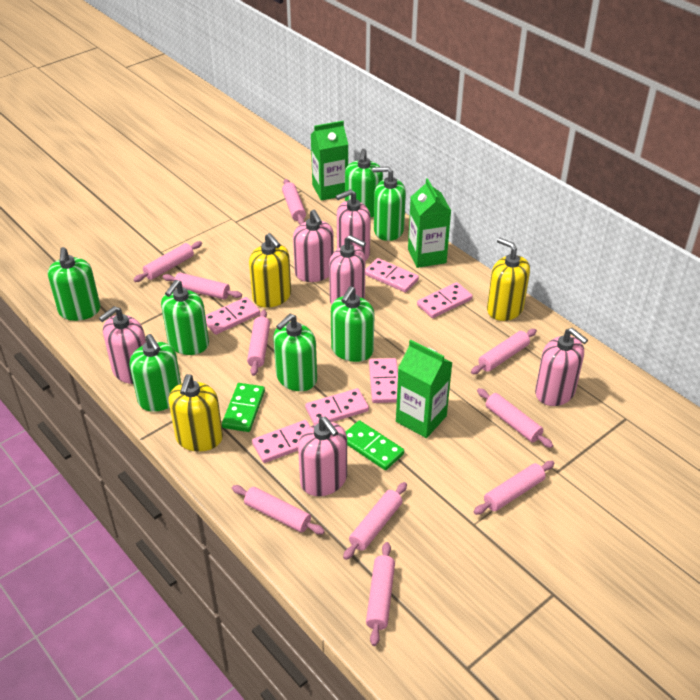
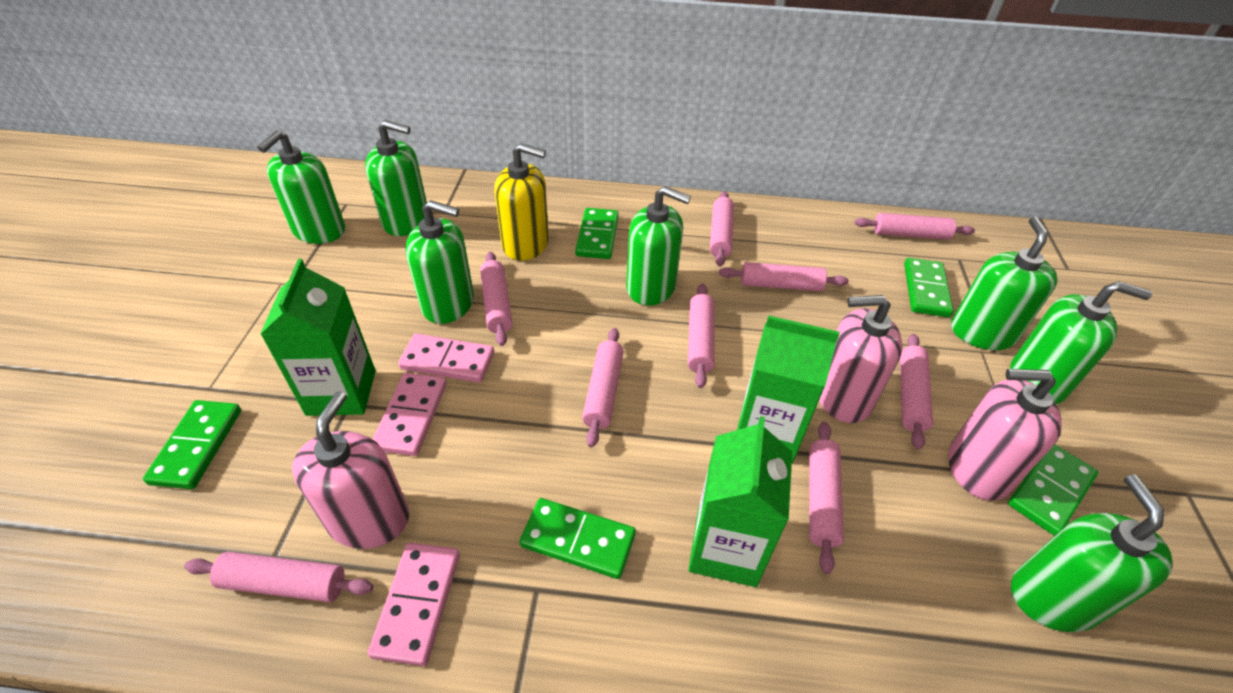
green domino: 2 -> 5
pink domino: 6 -> 3
pink rolling pin: 10 -> 9
pink soap dispenser: 6 -> 3
yellow soap dispenser: 3 -> 1

